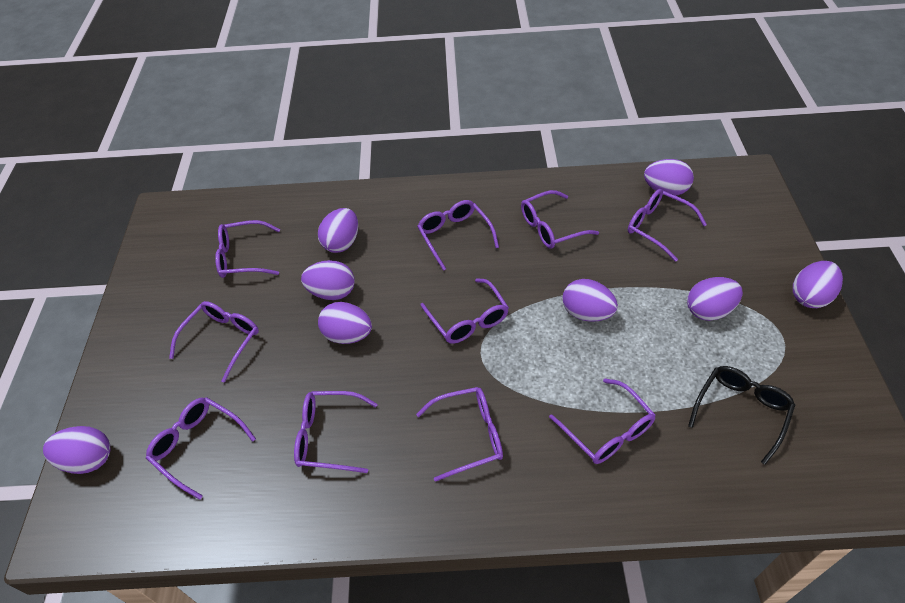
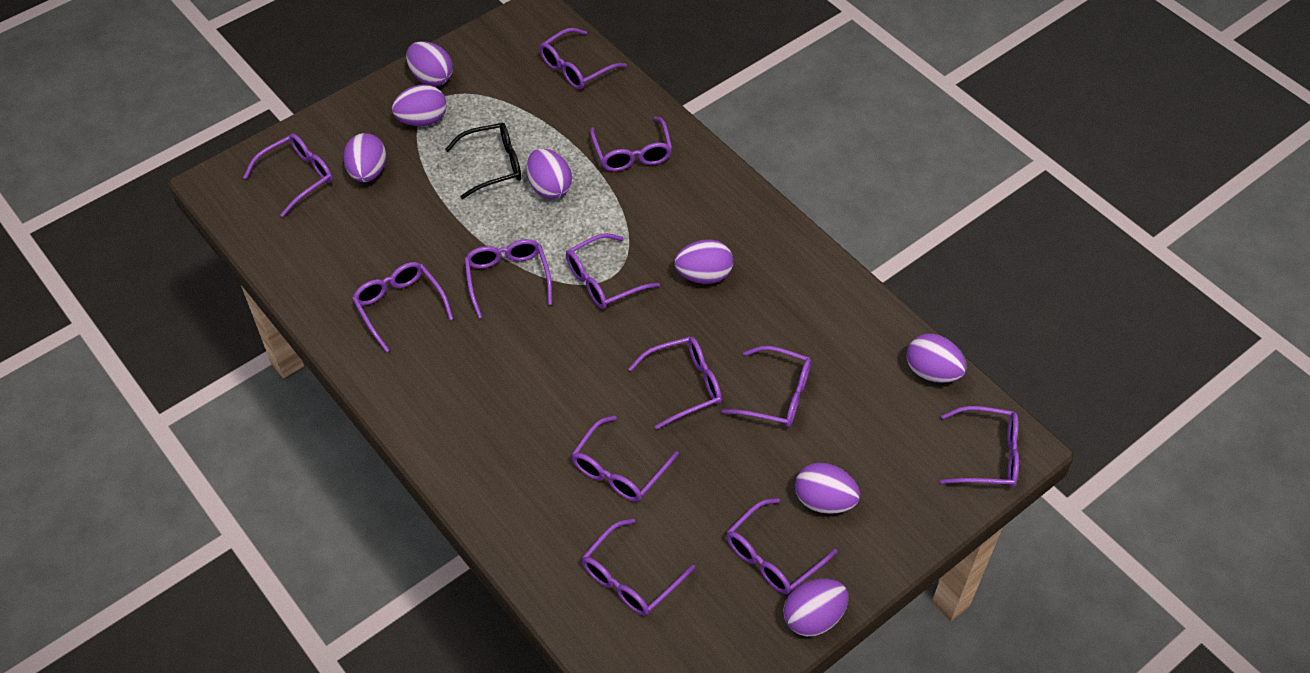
purple glasses: 10 -> 12

